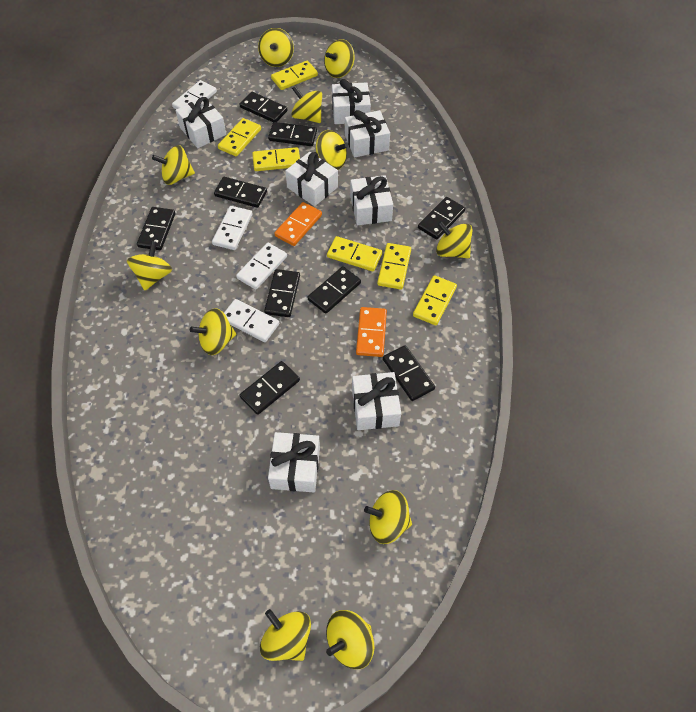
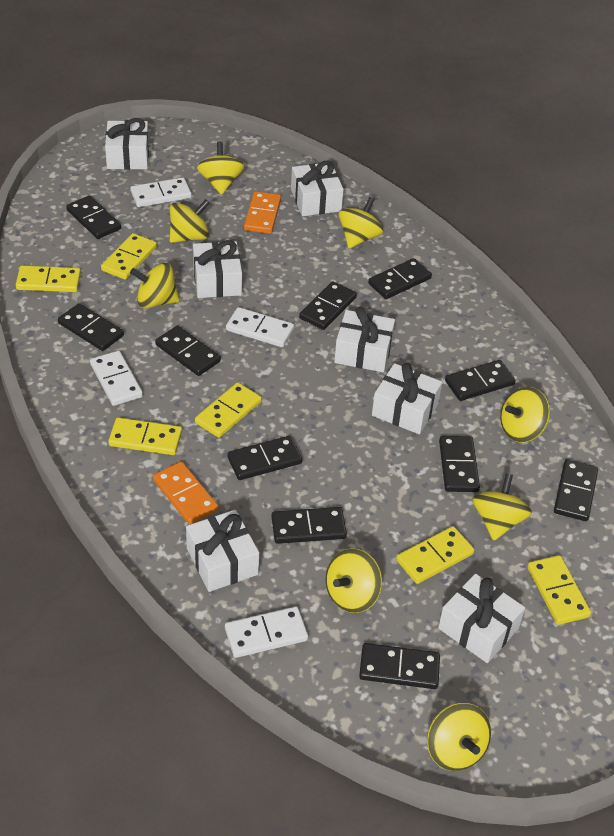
black domino: 9 -> 11
yellow spinning top: 11 -> 8

